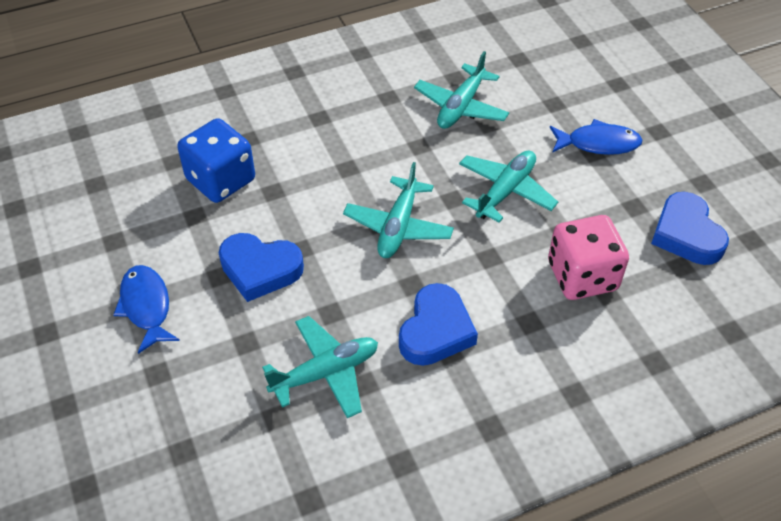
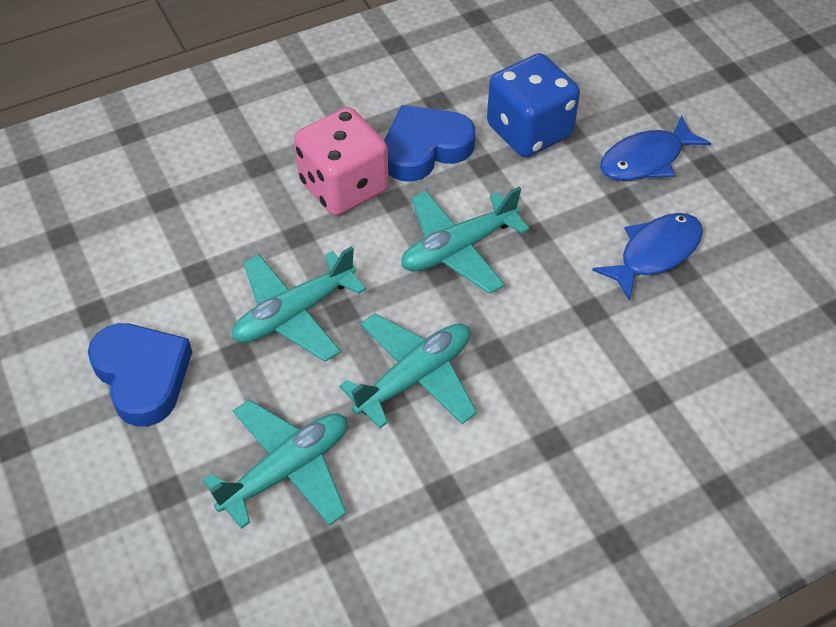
blue heart: 3 -> 2

